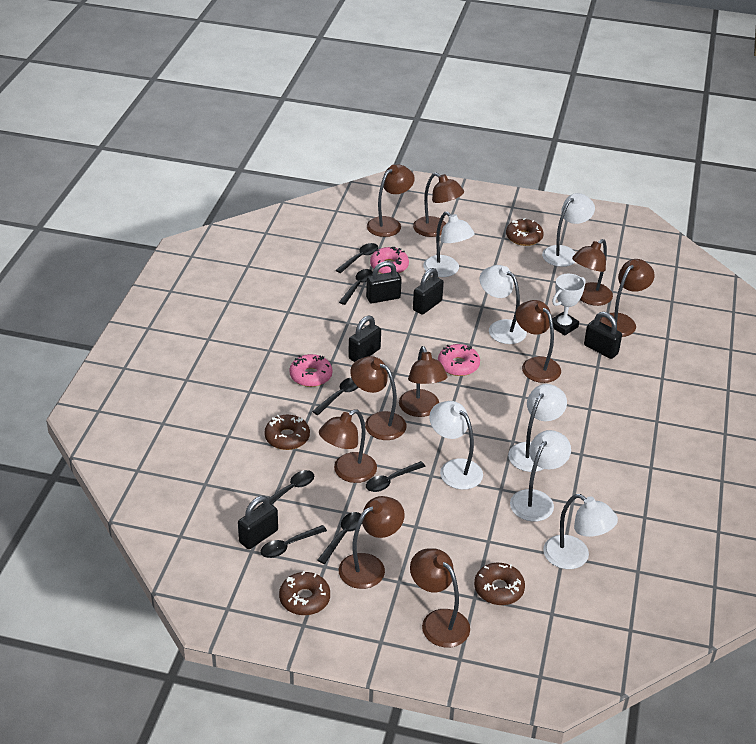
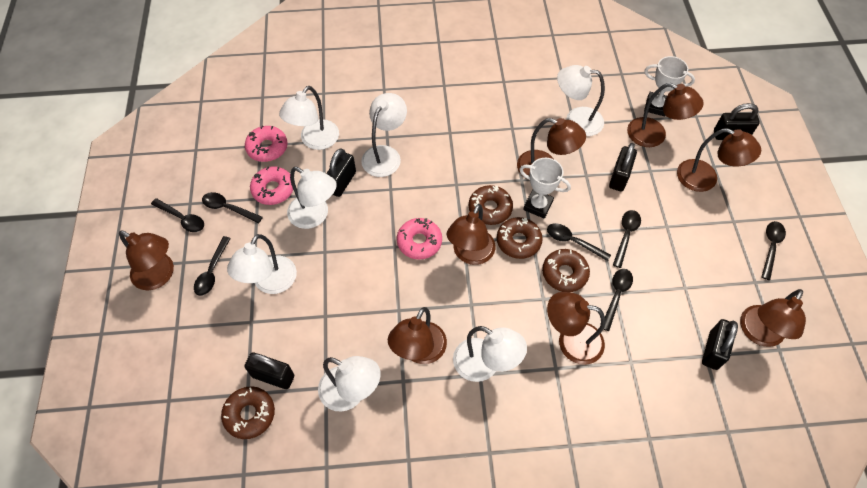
brown lamp: 10 -> 8
white trophy: 1 -> 2

